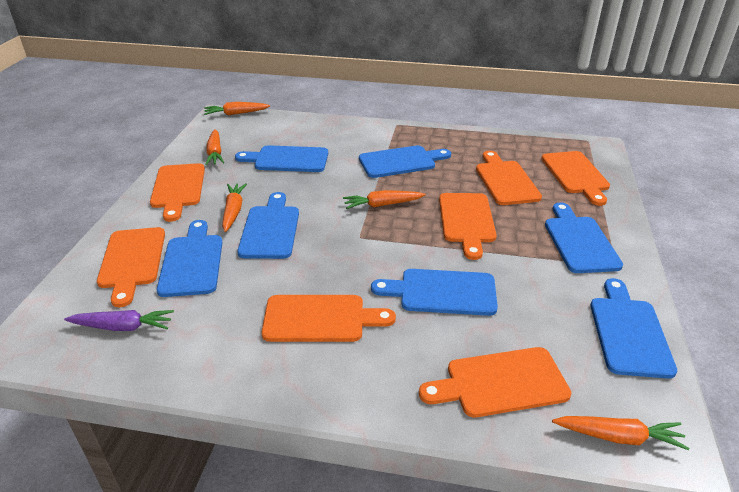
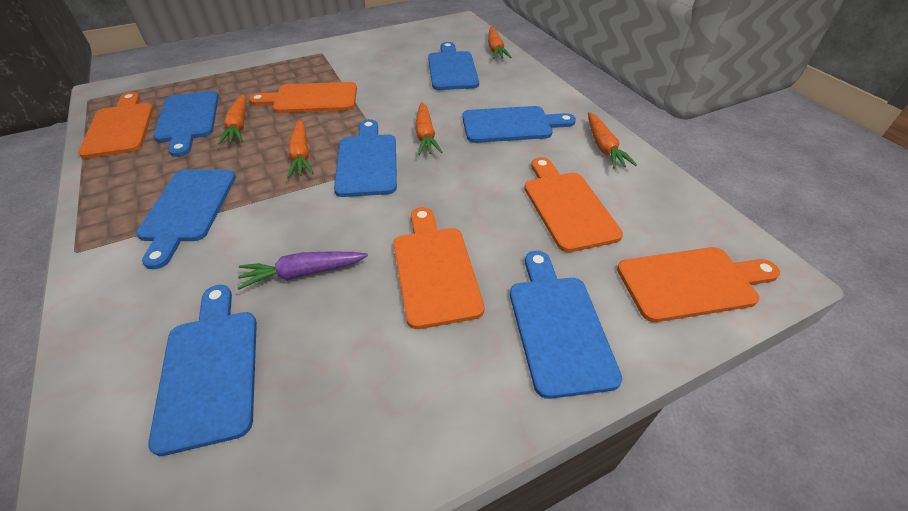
orange cutting board: 7 -> 5

